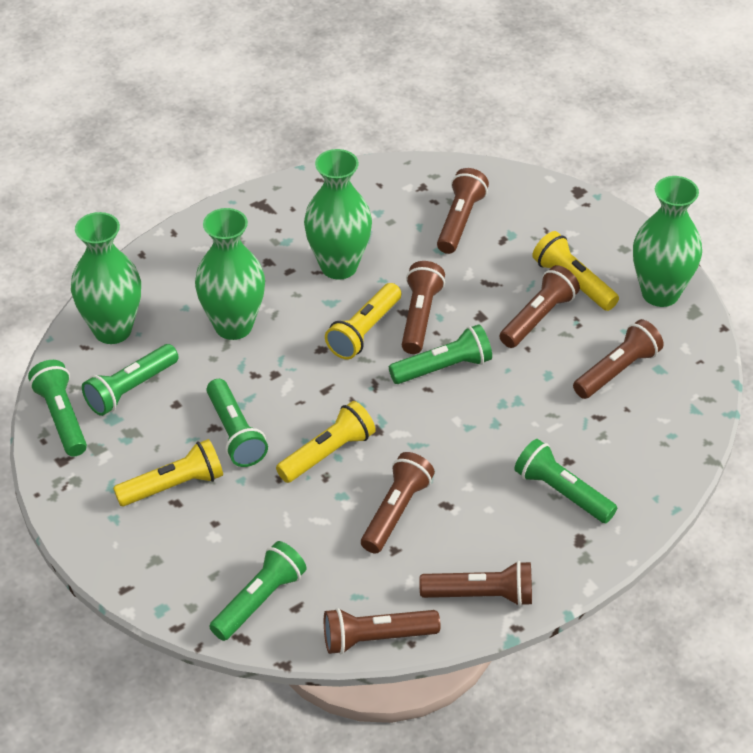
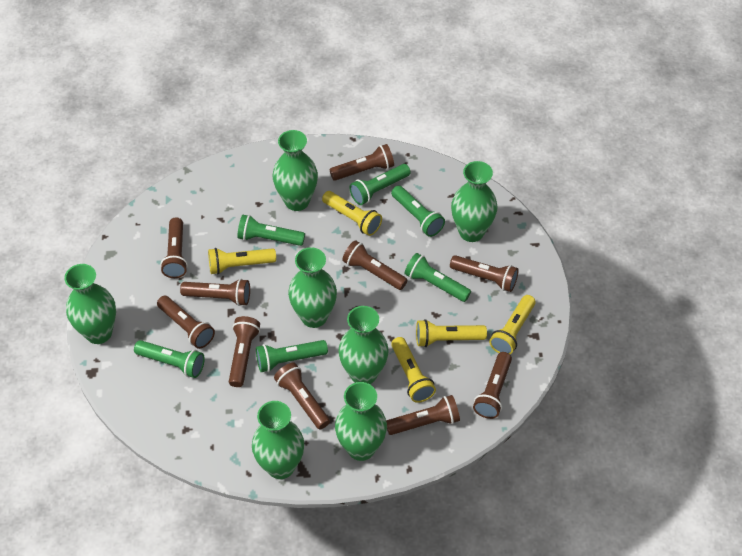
brown flashlight: 7 -> 10
green vase: 4 -> 7
yellow flashlight: 4 -> 5

